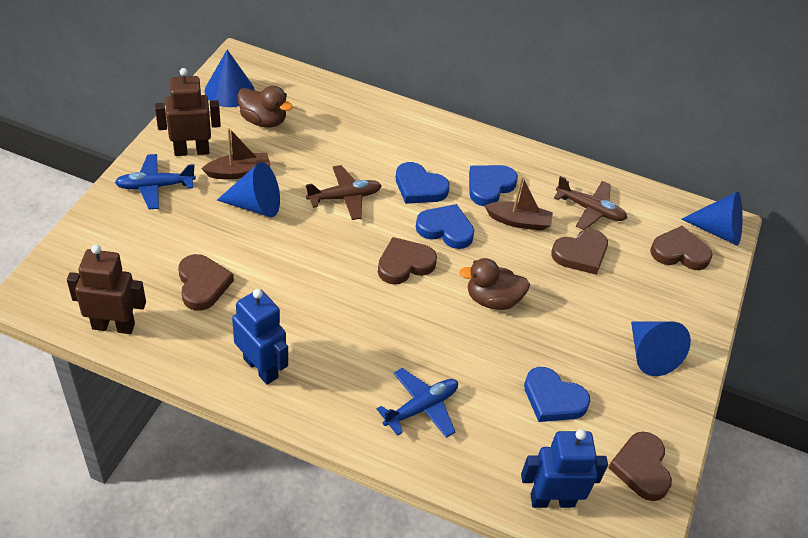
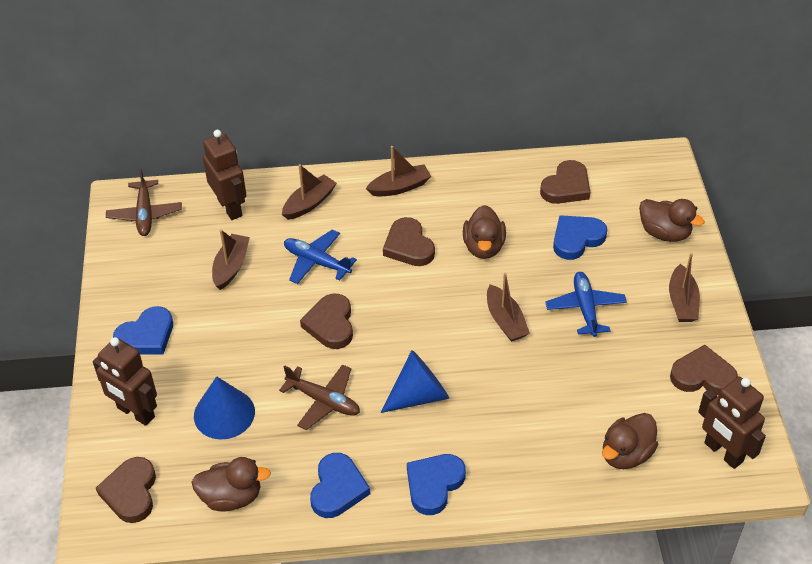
blue cone: 4 -> 2
blue robot: 2 -> 0
brown boat: 2 -> 5
brown duck: 2 -> 4
brown robot: 2 -> 3

